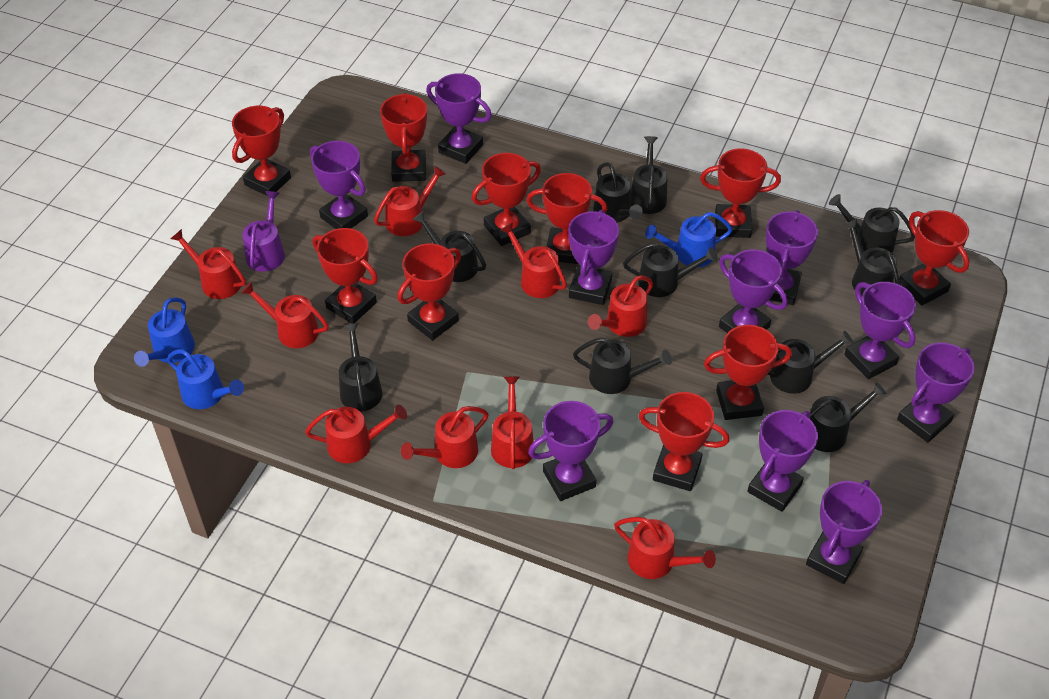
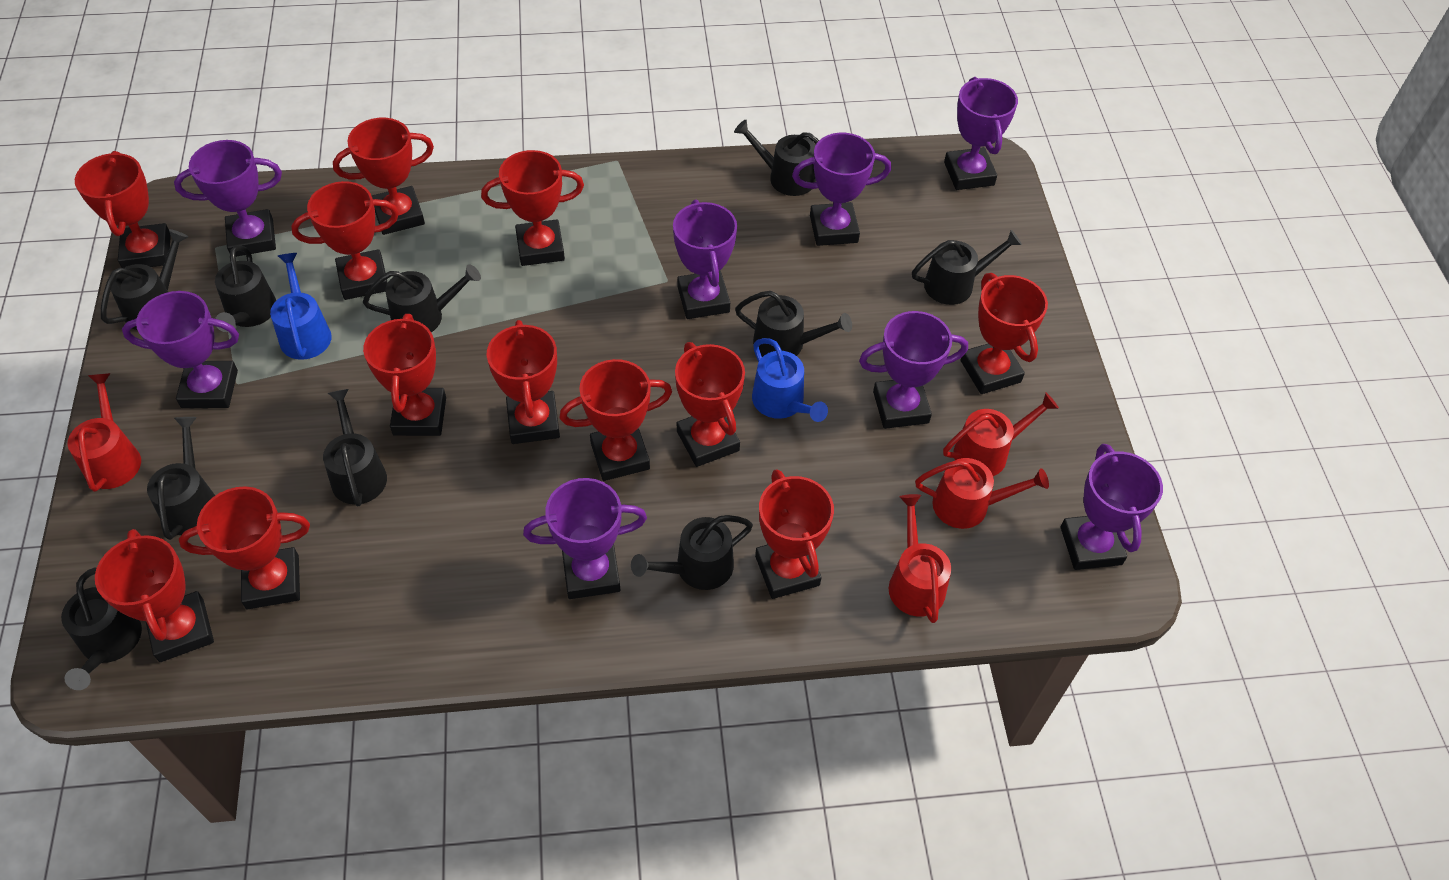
blue watering can: 3 -> 2
purple trophy: 10 -> 8
purple watering can: 1 -> 0
red trophy: 10 -> 12
red watering can: 9 -> 4

